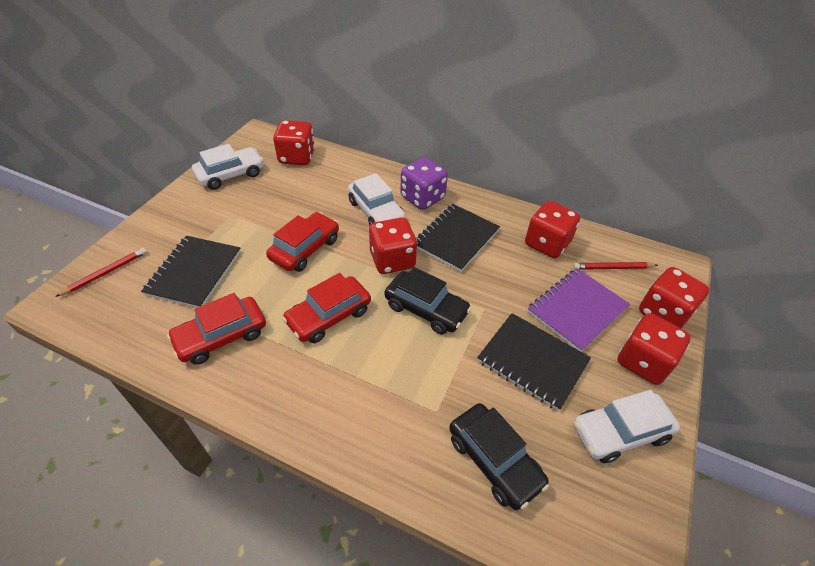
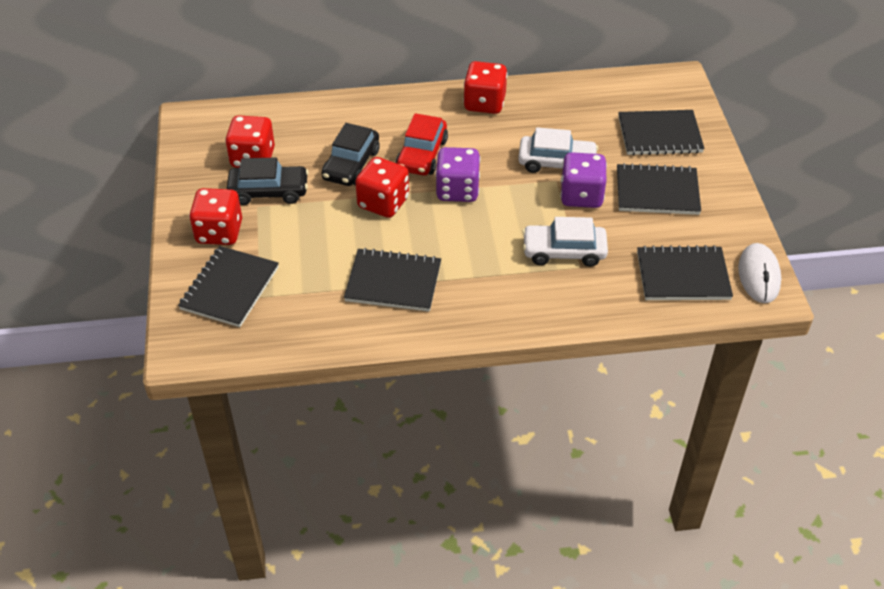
black notebook: 3 -> 5
purple dice: 1 -> 2
purple notebook: 1 -> 0
red car: 3 -> 1
red dice: 5 -> 4
red pencil: 2 -> 0
white car: 3 -> 2
white mouse: 0 -> 1

